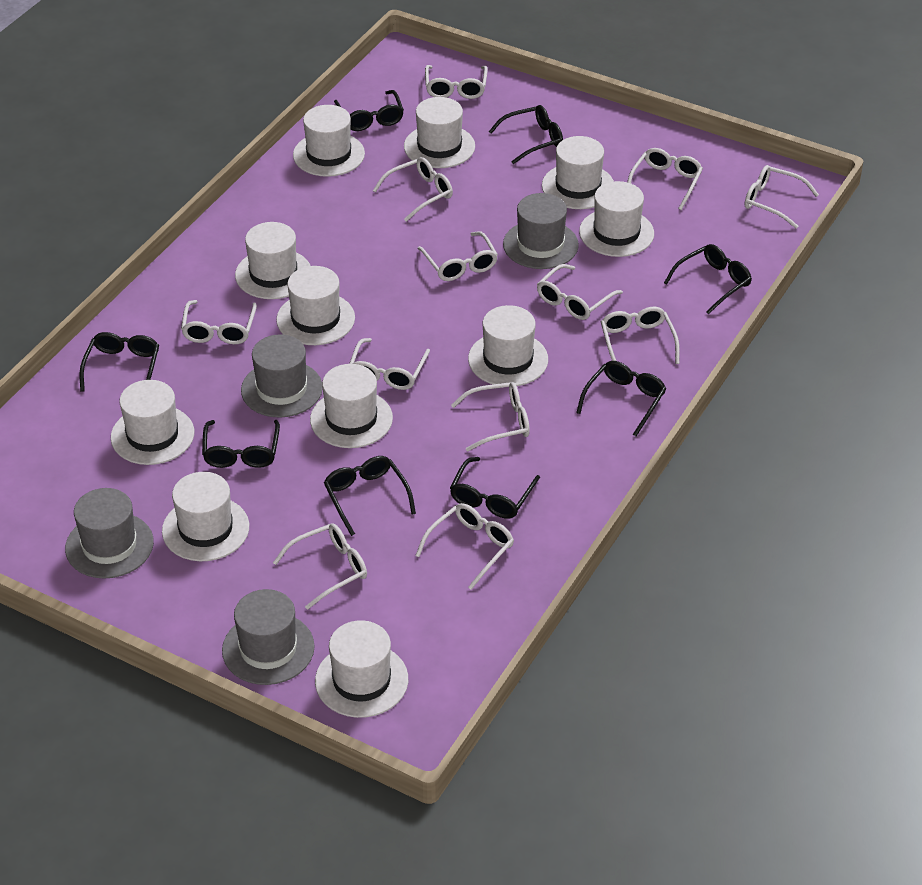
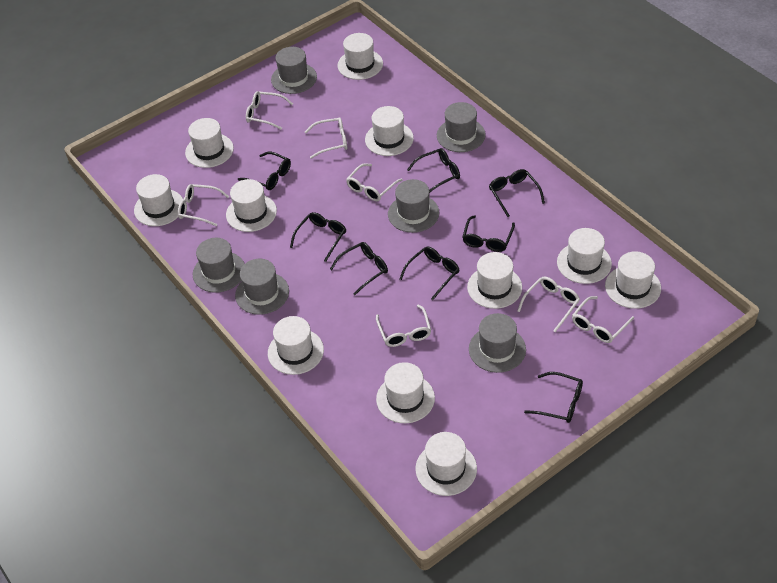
grey hat: 4 -> 6
white glasses: 12 -> 7

